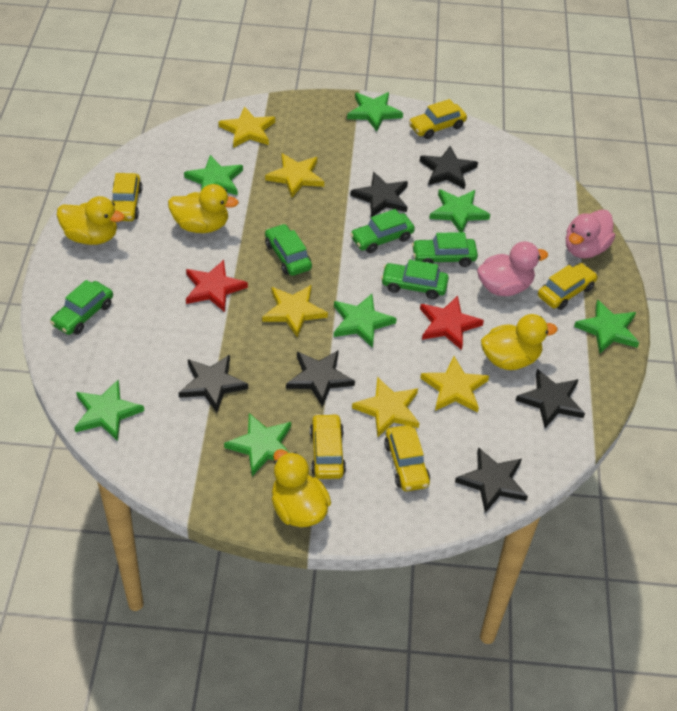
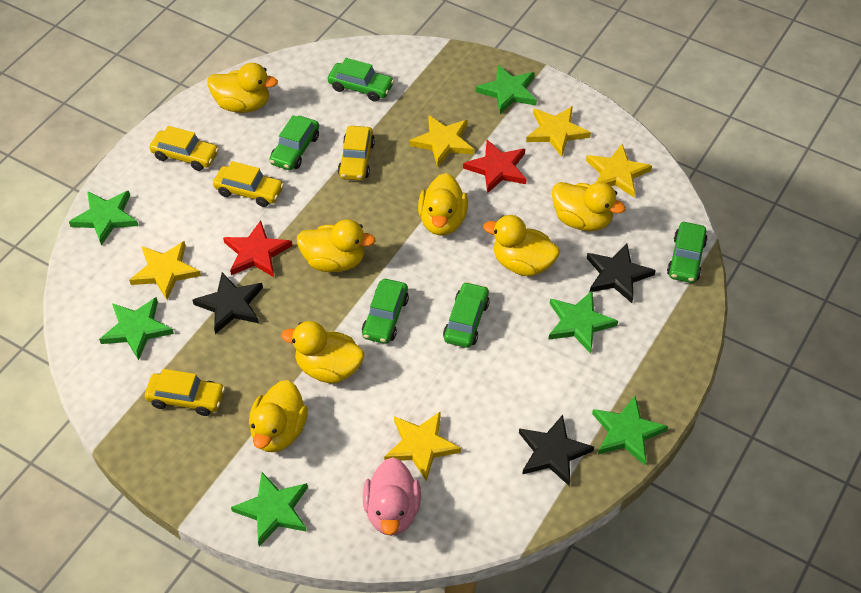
black star: 6 -> 3
green star: 7 -> 6
pink duck: 2 -> 1
yellow car: 5 -> 4
yellow duck: 4 -> 7

